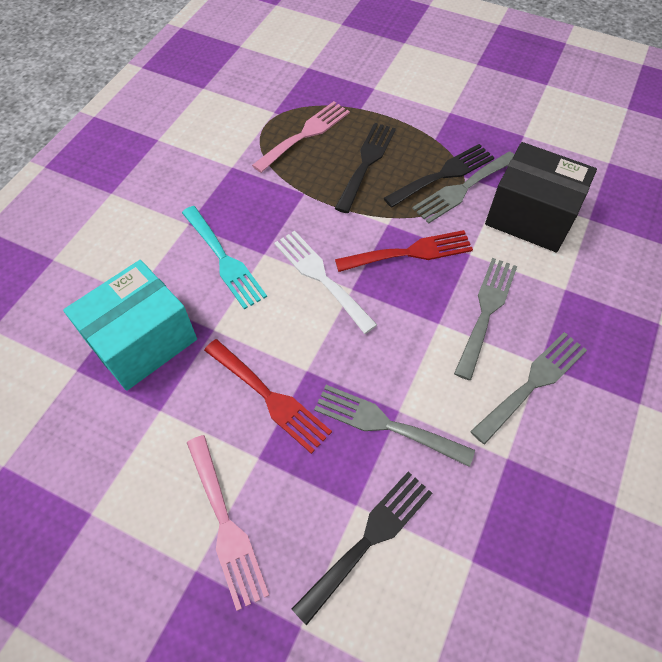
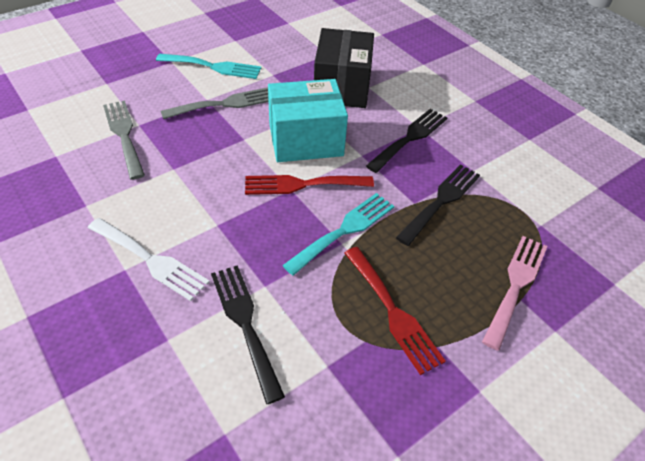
grey fork: 4 -> 2
pink fork: 2 -> 1
turquoise fork: 1 -> 2

